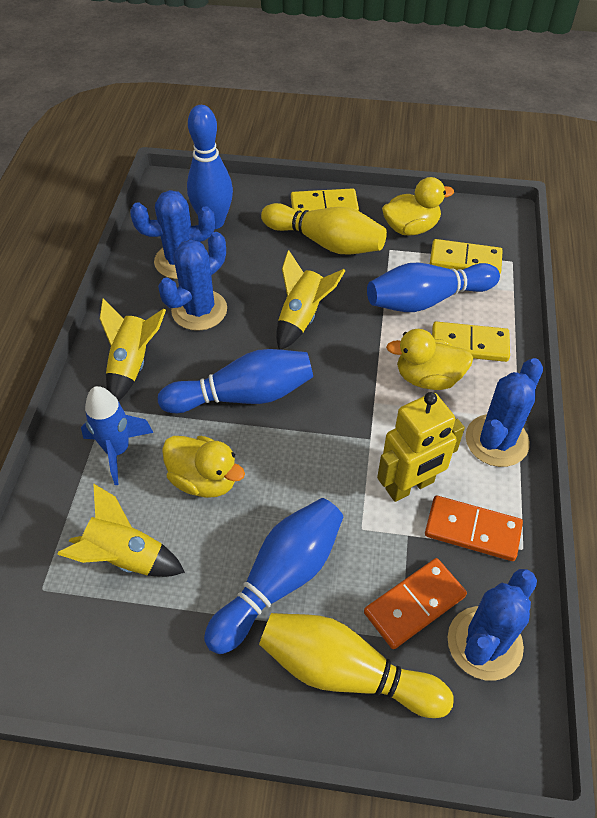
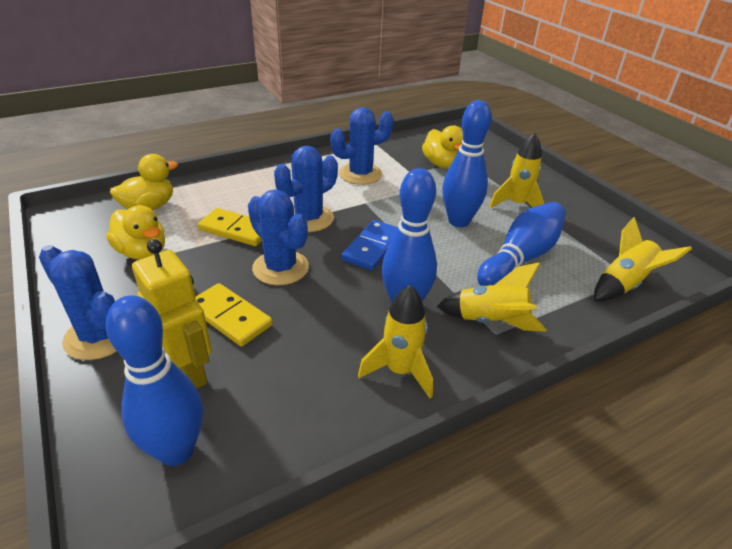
blue domino: 0 -> 1
blue rocket: 1 -> 0
orange domino: 2 -> 0
yellow bowling pin: 2 -> 0
yellow domino: 3 -> 2
yellow rocket: 3 -> 4

